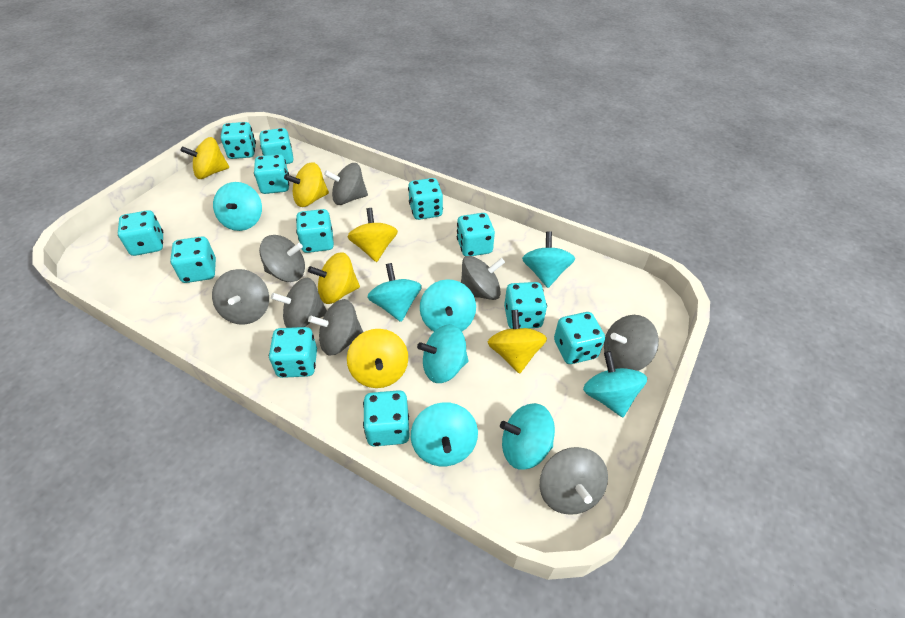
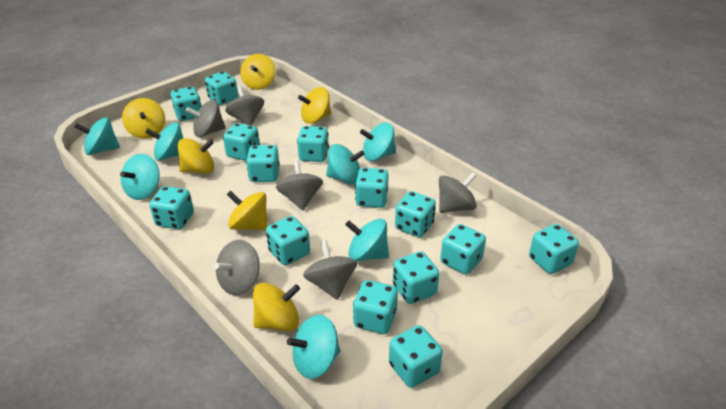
grey spinning top: 8 -> 6
turquoise dice: 12 -> 14
turquoise spinning top: 8 -> 7

